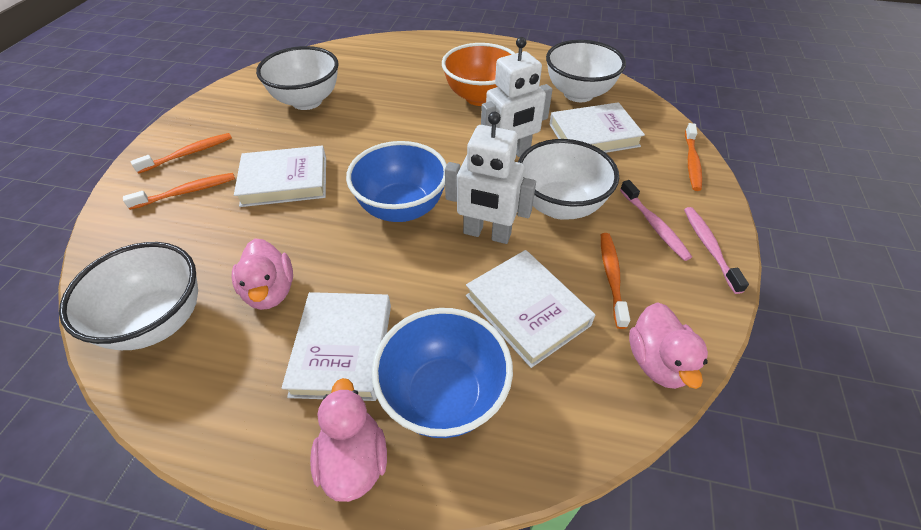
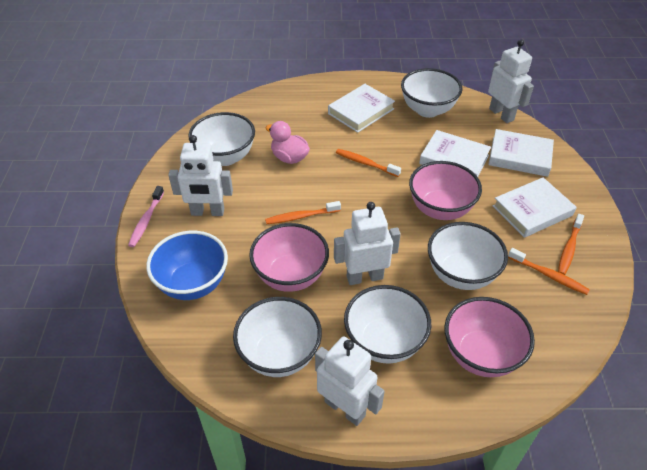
blue bowl: 2 -> 1
orange bowl: 1 -> 0
pink bowl: 0 -> 3
pink duck: 3 -> 1
pink toothbrush: 2 -> 1
white bowl: 4 -> 5
white robot: 2 -> 4

